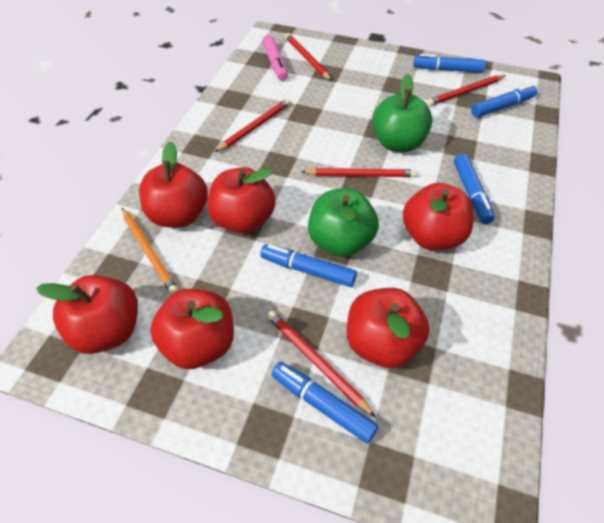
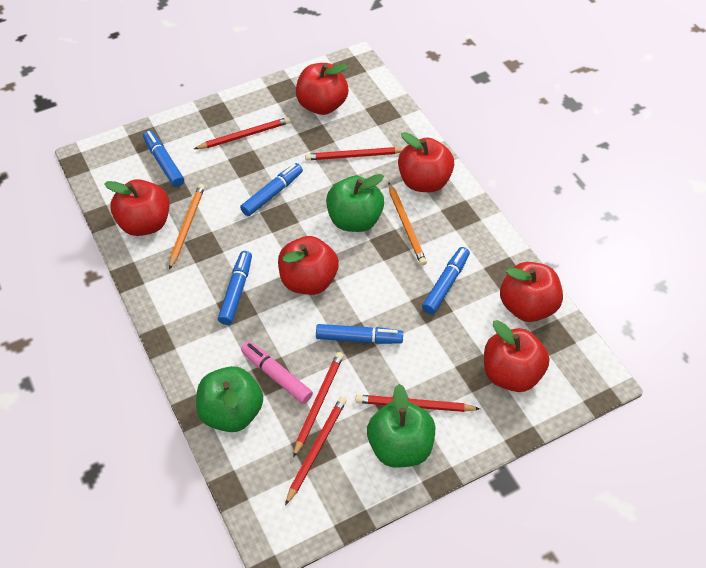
green apple: 2 -> 3
orange pencil: 1 -> 2

